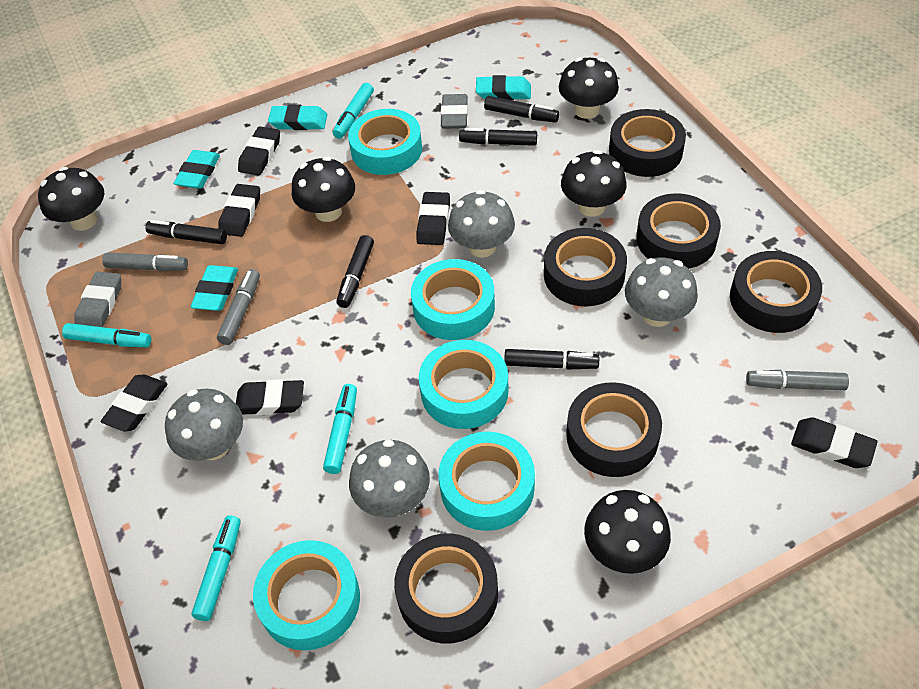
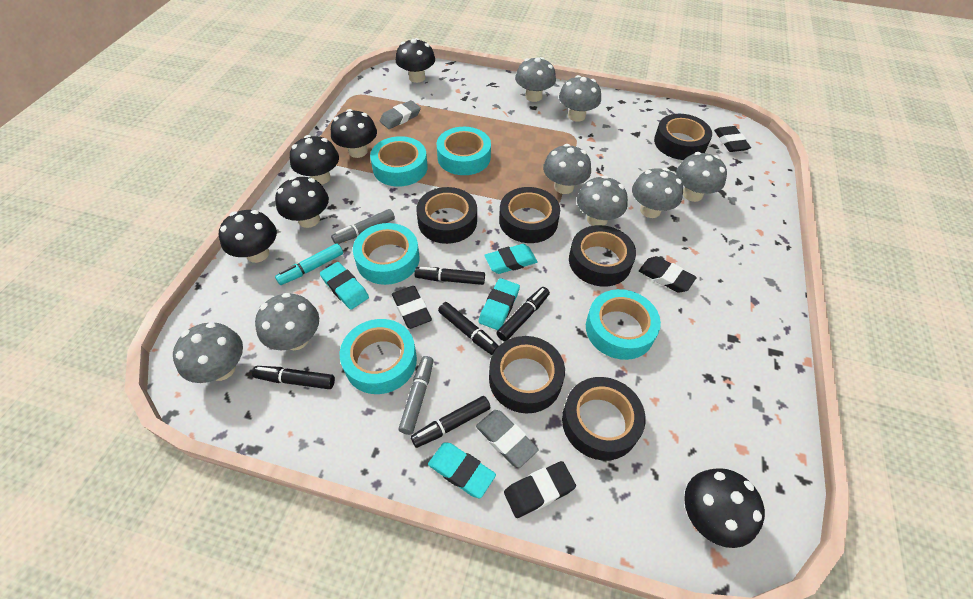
black eraser: 6 -> 4
black mushroom: 5 -> 6
grey marker: 3 -> 2
grey mushroom: 4 -> 8
turquoise marker: 4 -> 1

